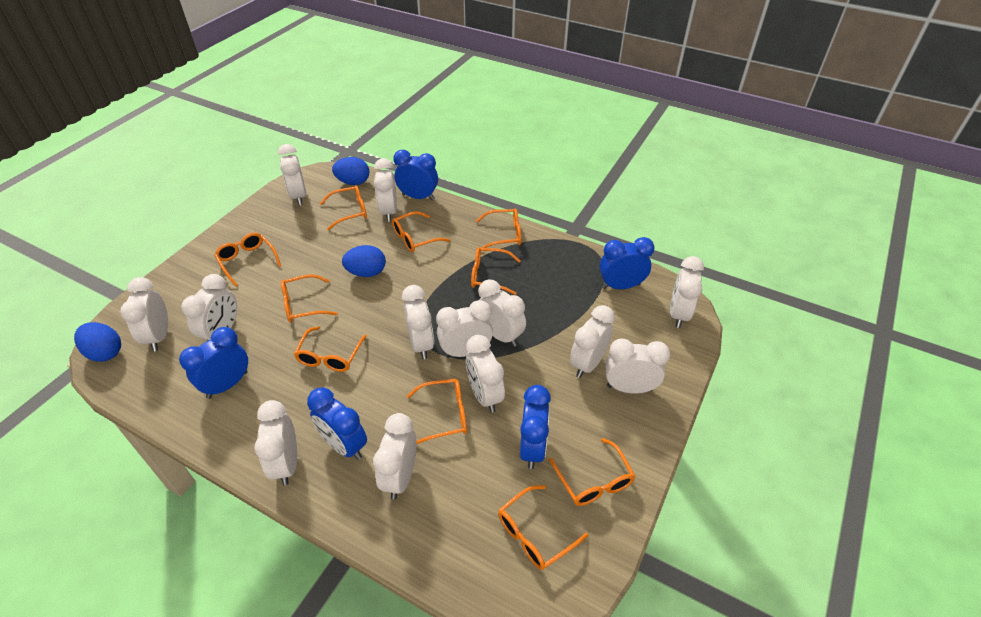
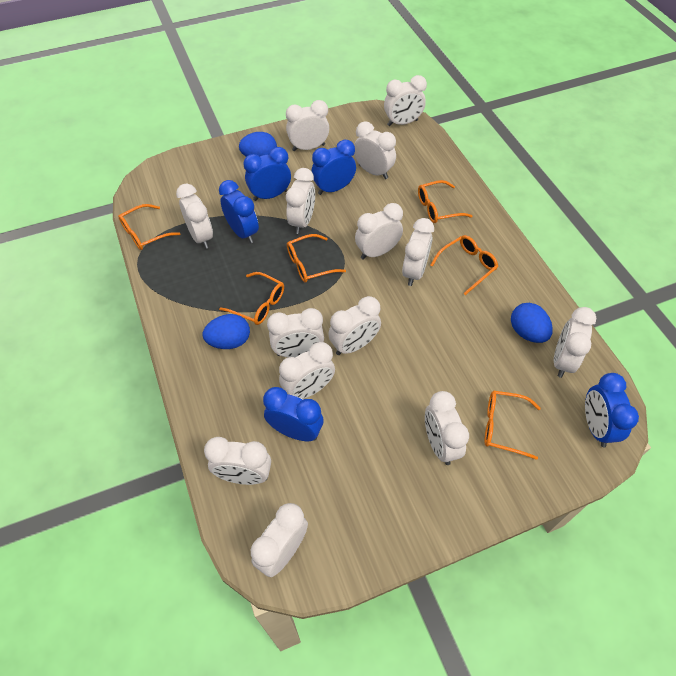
orange glasses: 10 -> 6
white clock: 13 -> 14

